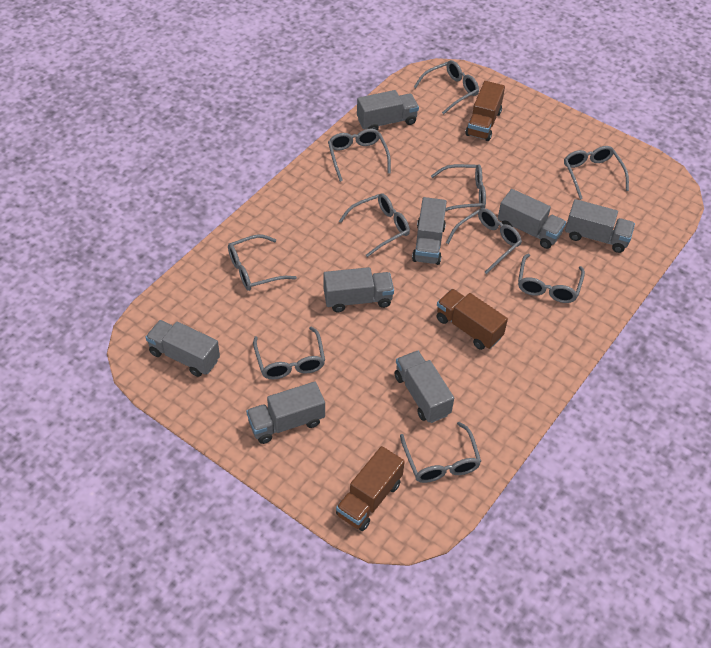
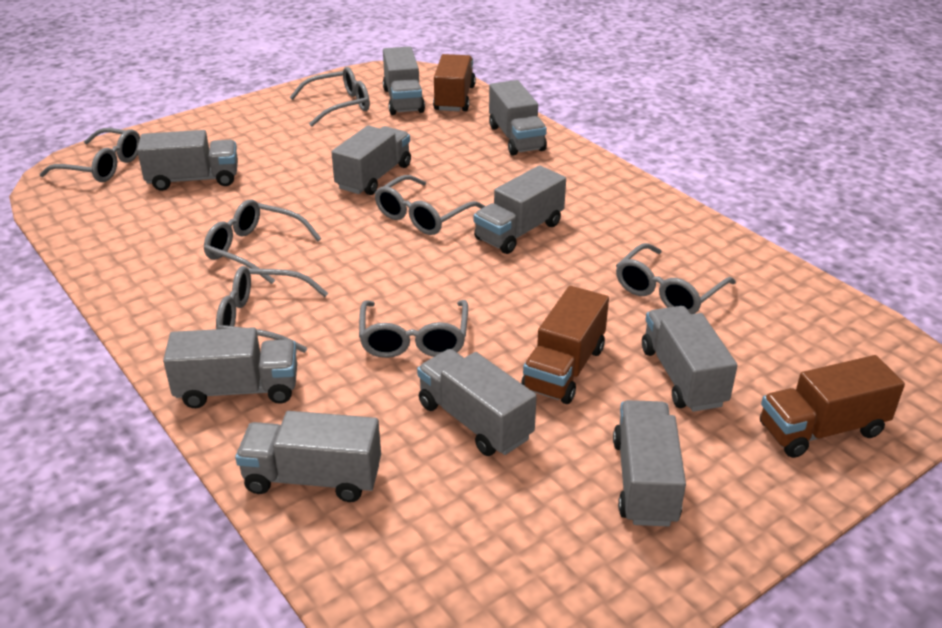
grey glasses: 10 -> 7
grey truck: 8 -> 10

